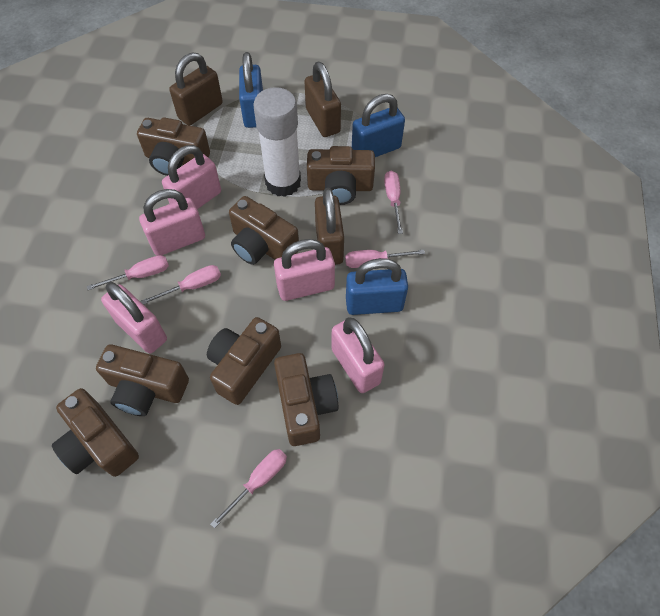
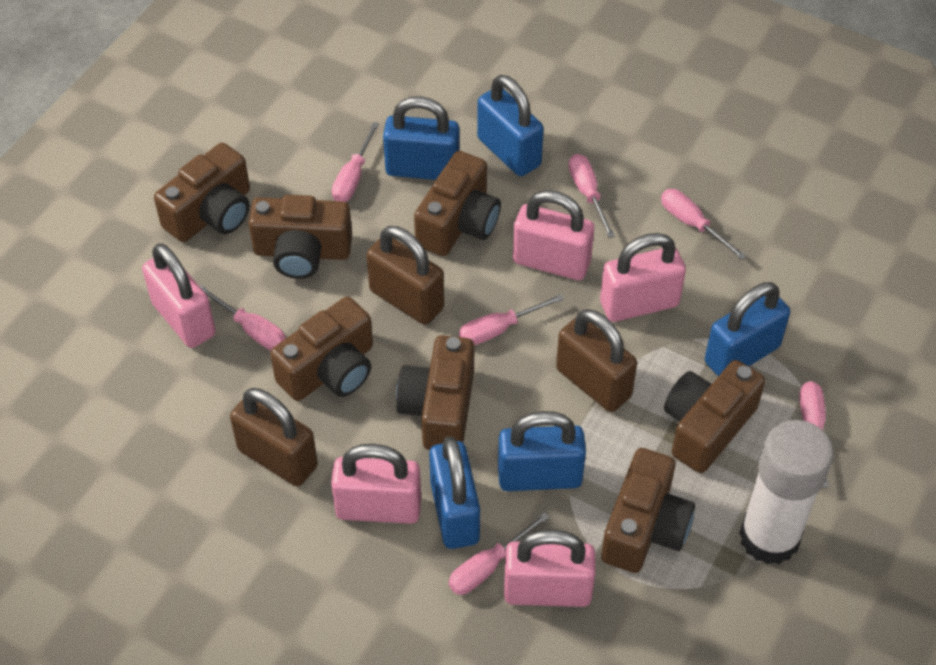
blue padlock: 3 -> 5
pink screwdriver: 5 -> 7

